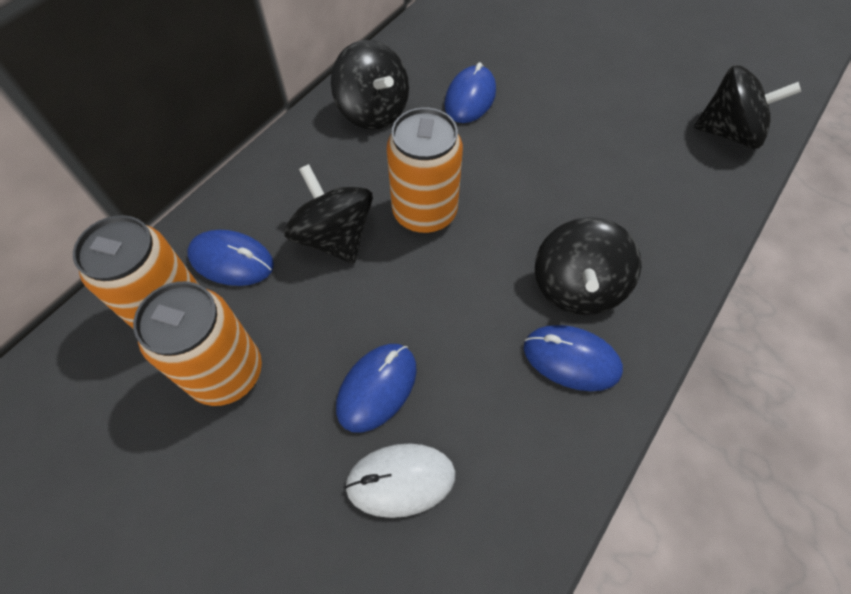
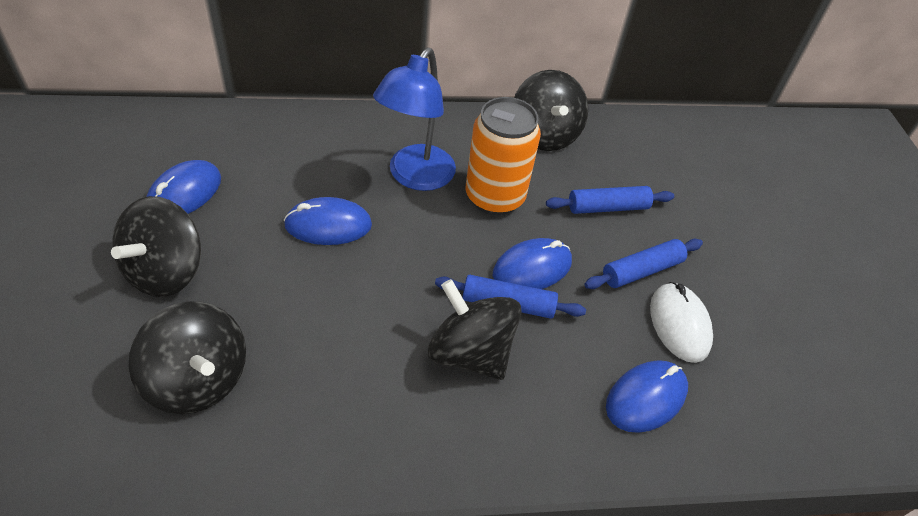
blue lamp: 0 -> 1
blue rolling pin: 0 -> 3
orange can: 3 -> 1

